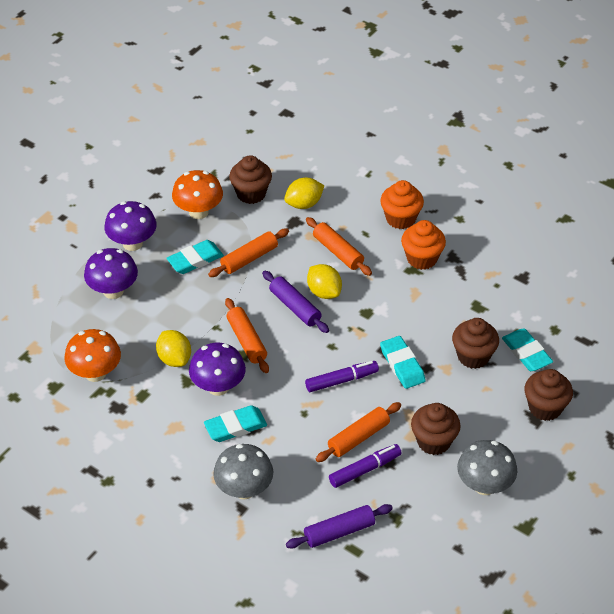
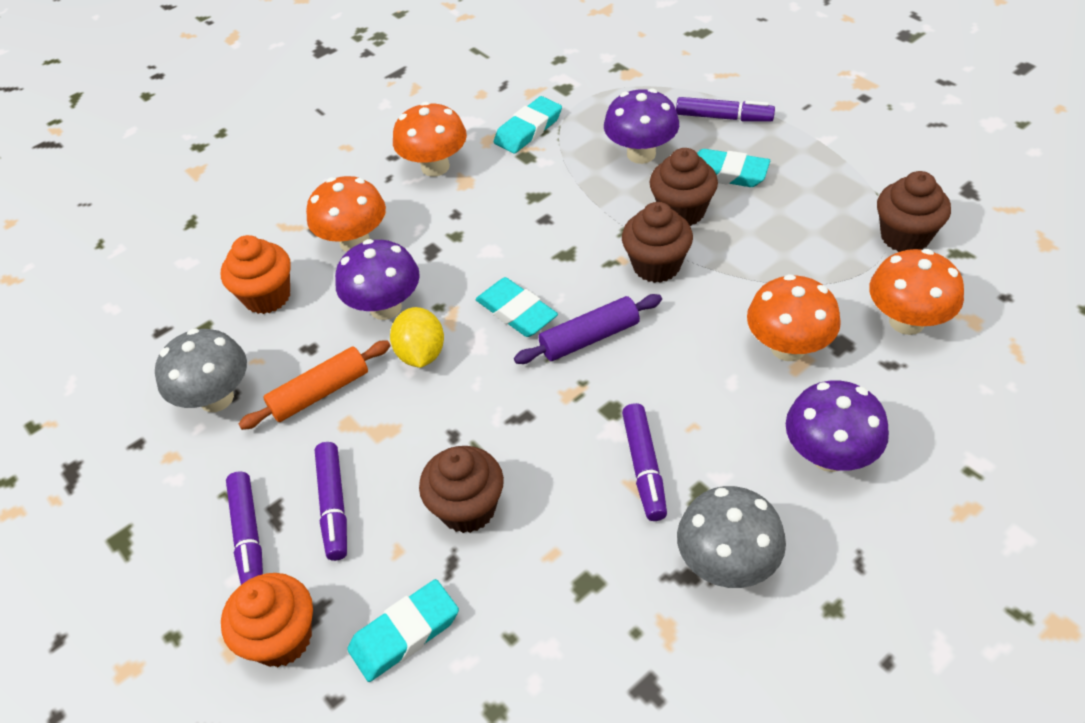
orange mushroom: 2 -> 4
orange rolling pin: 4 -> 1
purple marker: 2 -> 4
purple rolling pin: 2 -> 1
yellow lemon: 3 -> 1

